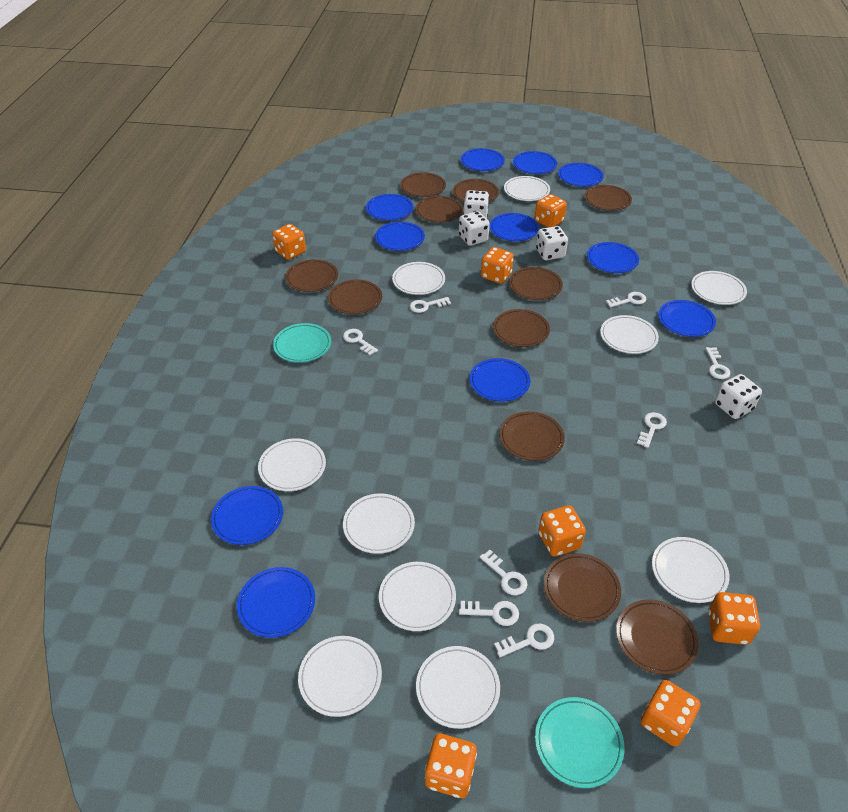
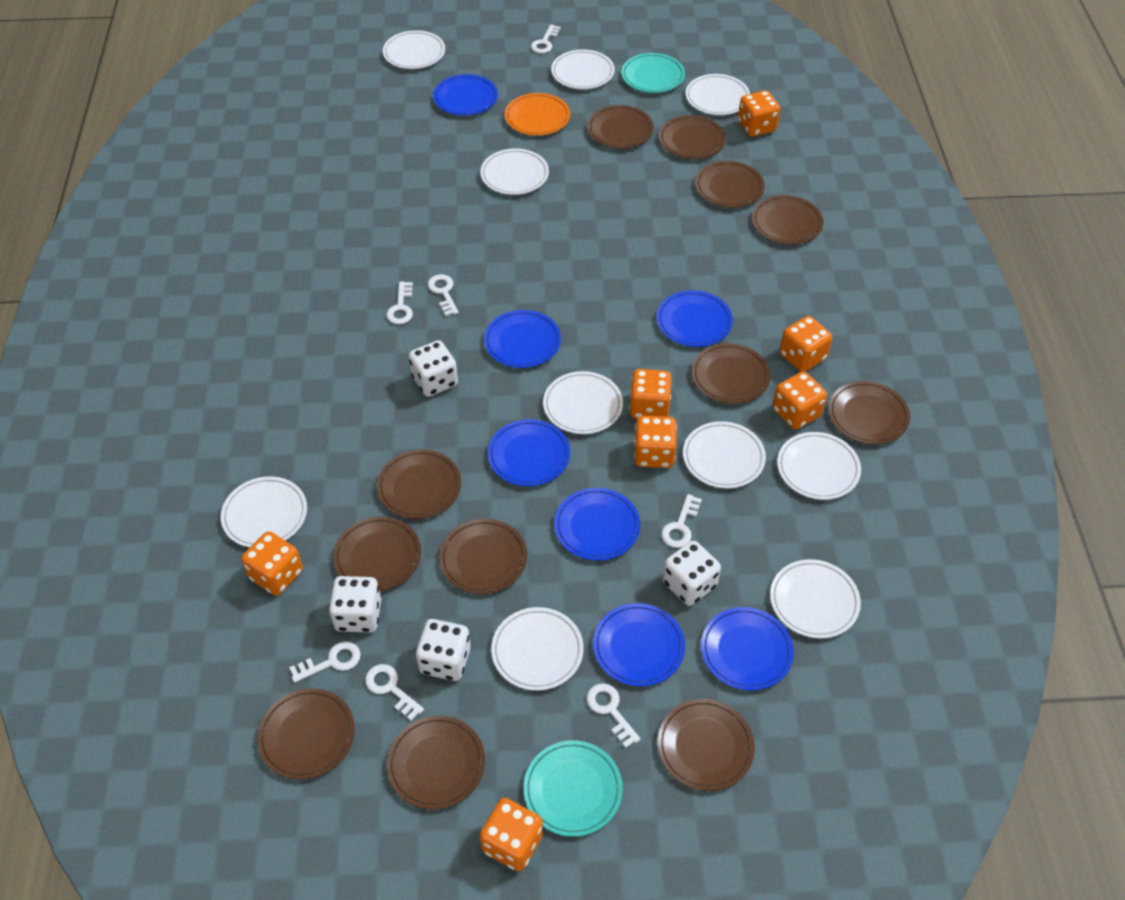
blue plate: 11 -> 7
brown plate: 11 -> 12
orange plate: 0 -> 1
white key: 8 -> 7

